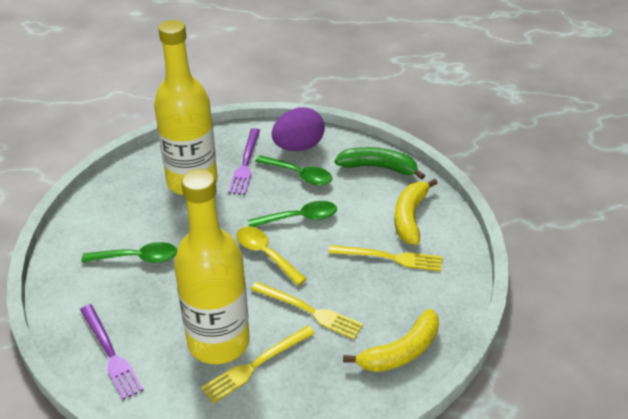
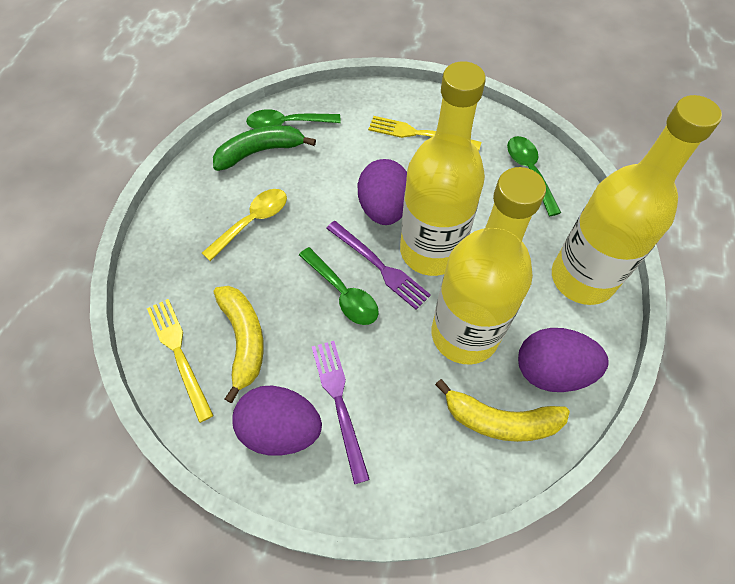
purple egg: 1 -> 3
yellow bottle: 2 -> 3
yellow fork: 3 -> 2

